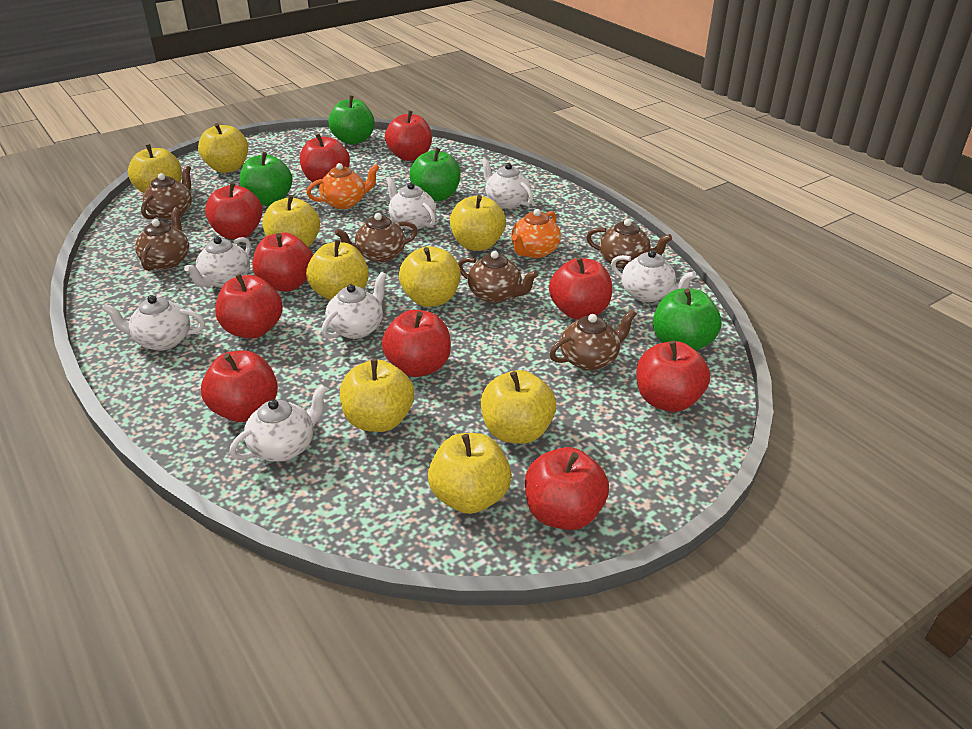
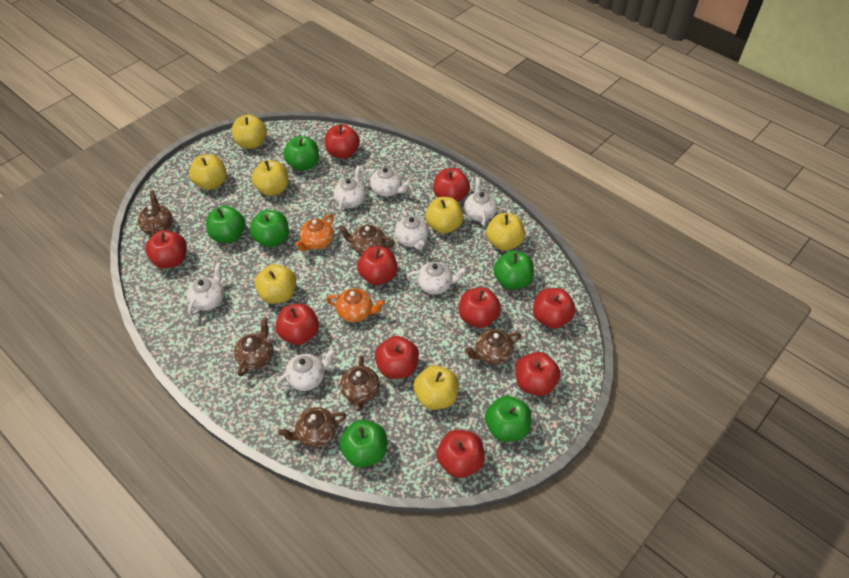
green apple: 4 -> 6
yellow apple: 9 -> 7

